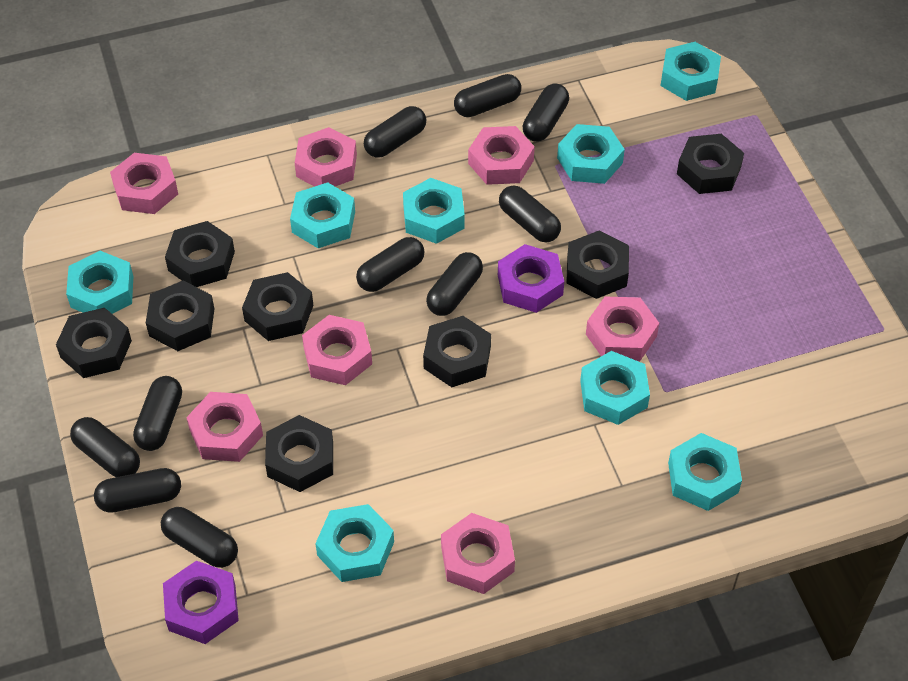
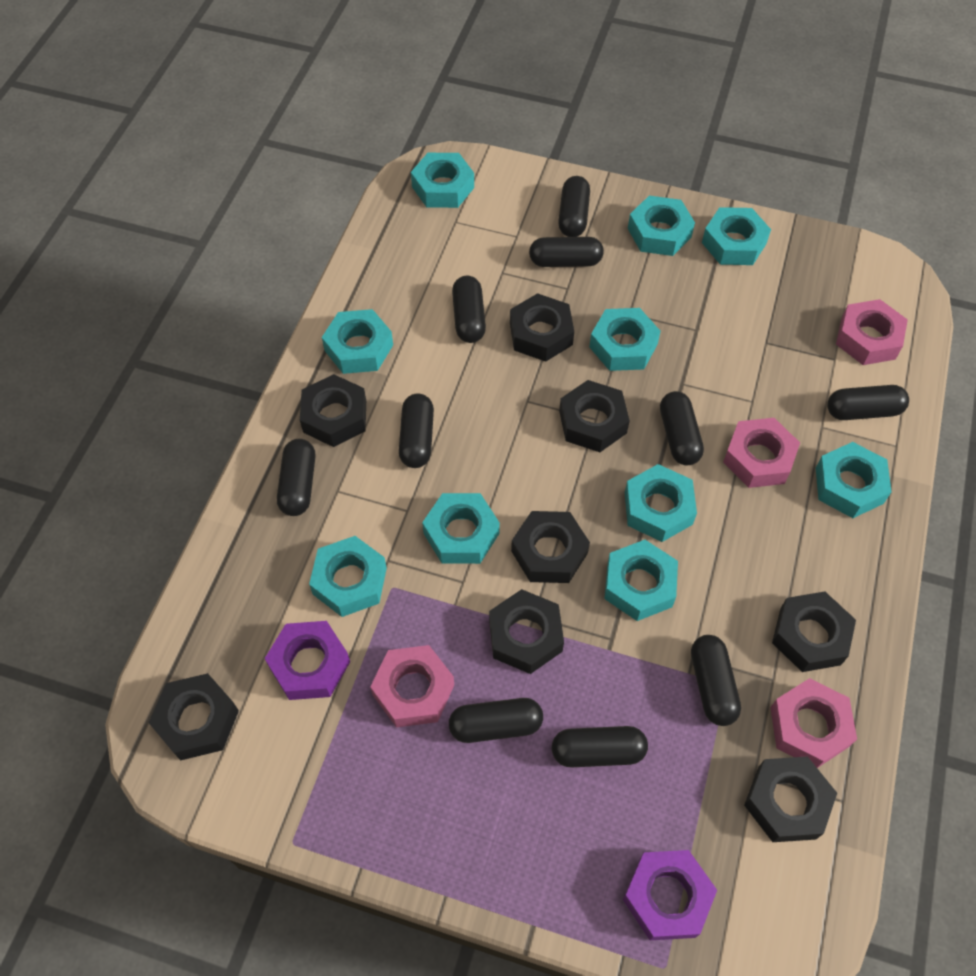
pink nut: 7 -> 4
turquoise nut: 8 -> 10

